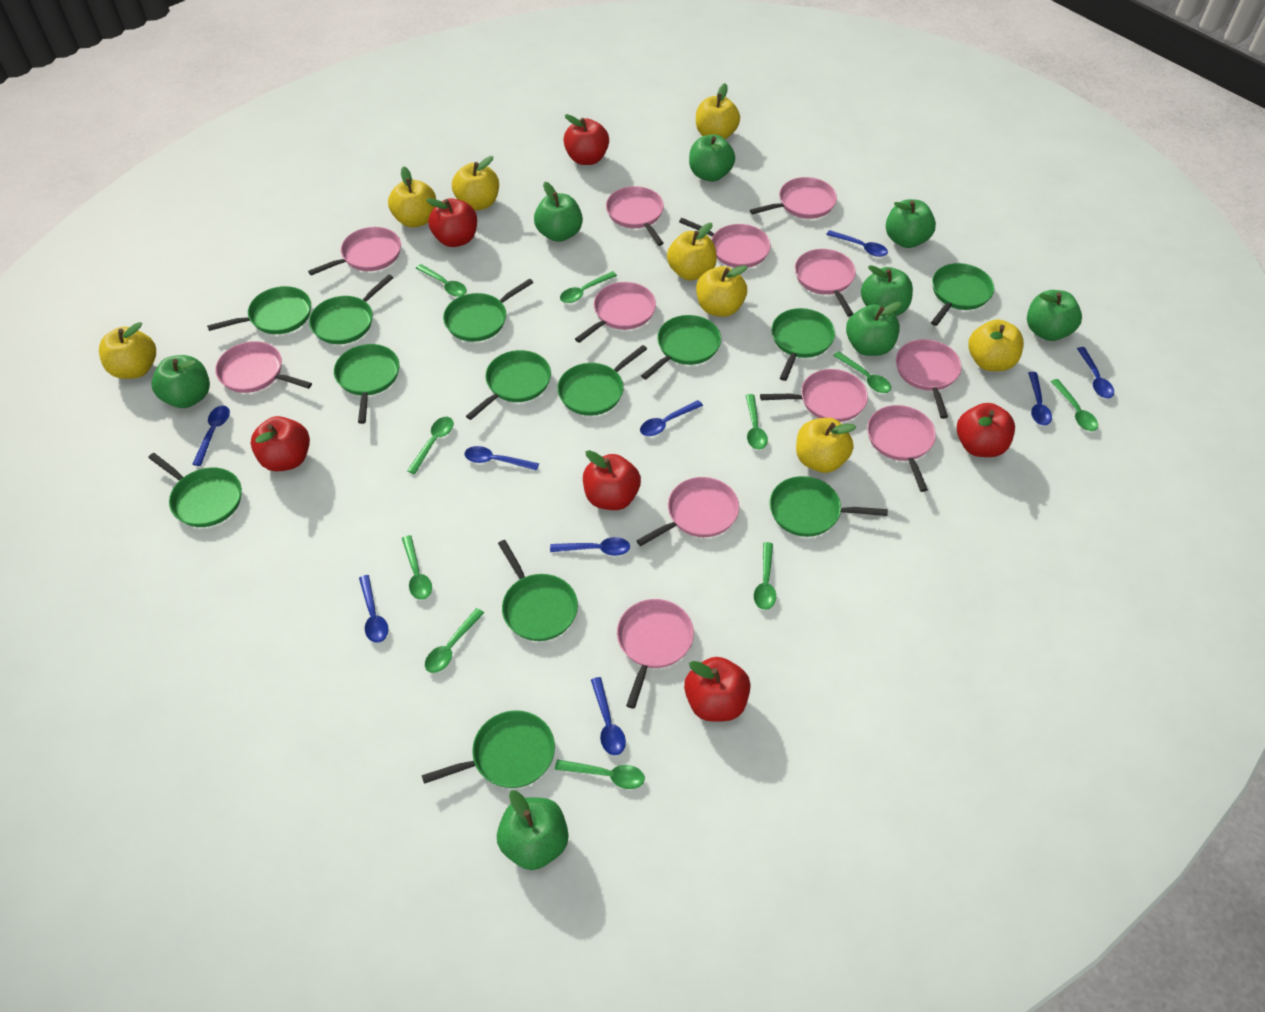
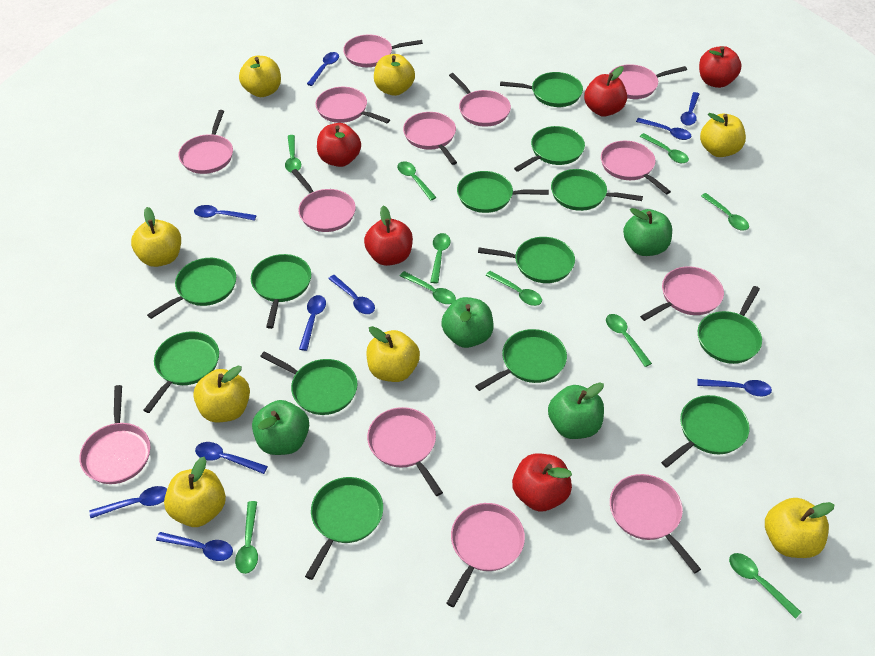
blue spoon: 9 -> 10
green apple: 8 -> 4
pink pan: 12 -> 13
red apple: 6 -> 5

